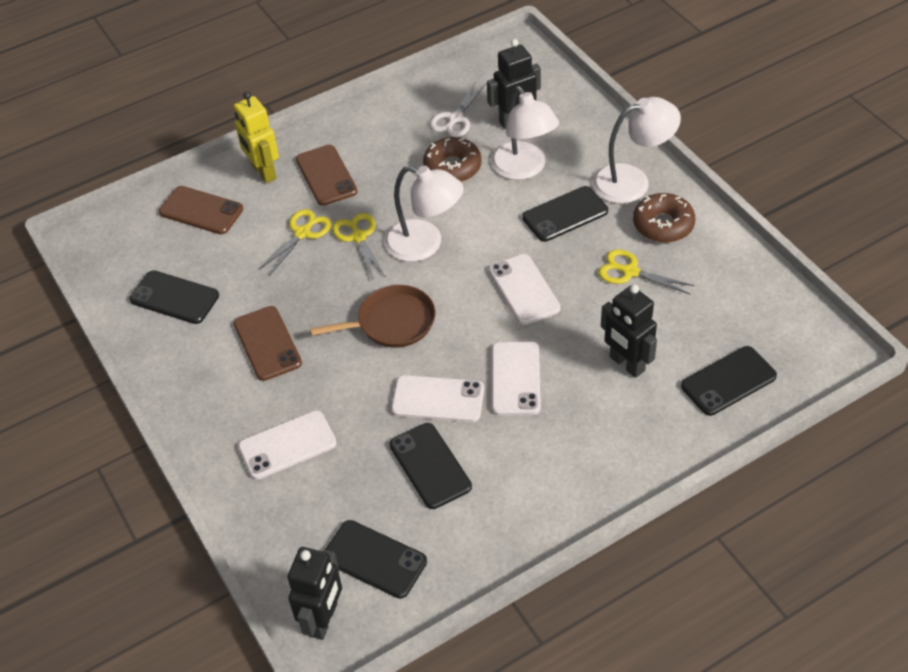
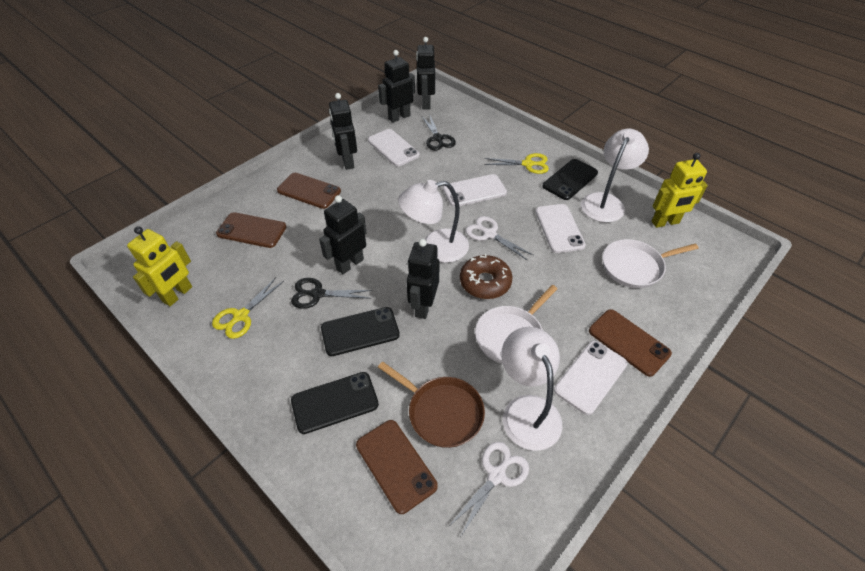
black phone: 5 -> 3
black robot: 3 -> 5
black scissors: 0 -> 2
brown donut: 2 -> 1
brown phone: 3 -> 4
white pan: 0 -> 2
white scissors: 1 -> 2
yellow robot: 1 -> 2
yellow scissors: 3 -> 2

